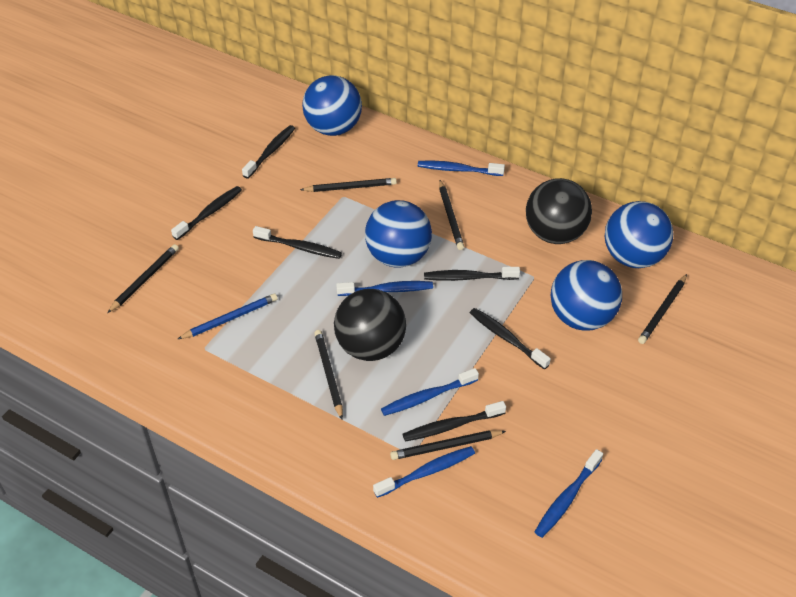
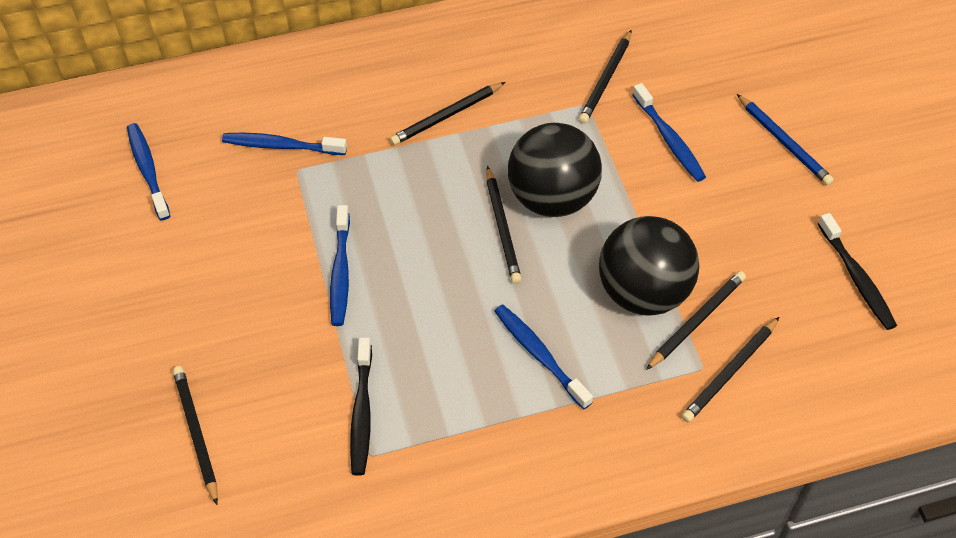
black toothbrush: 6 -> 2
blue ball: 4 -> 0

